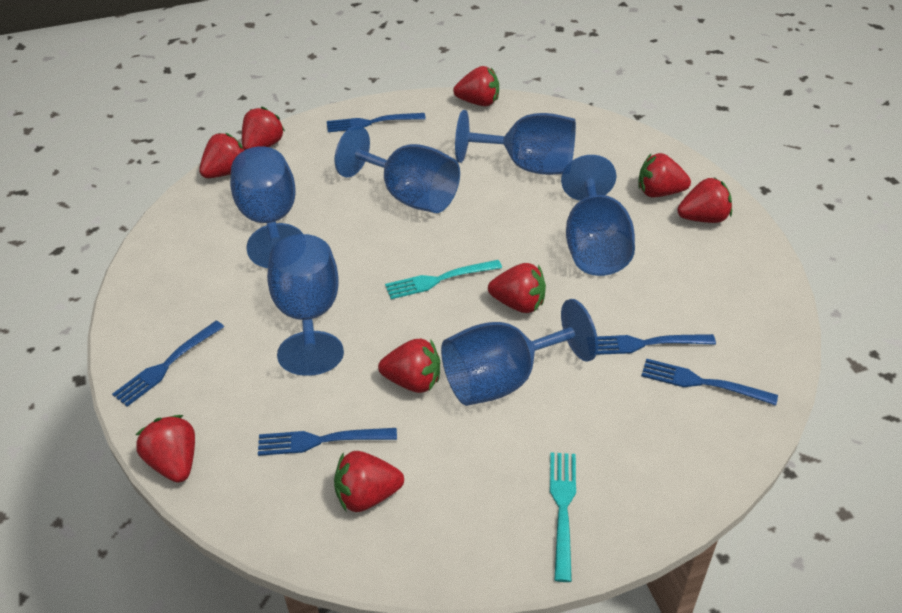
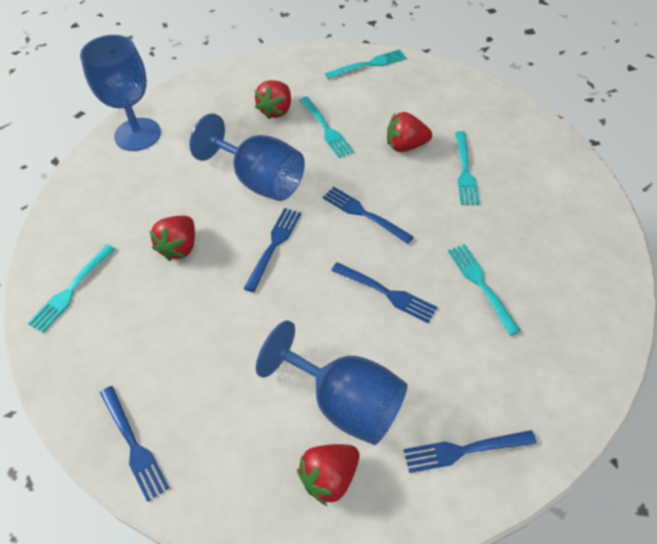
blue goblet: 6 -> 3
red strawberry: 9 -> 4
turquoise fork: 2 -> 5

